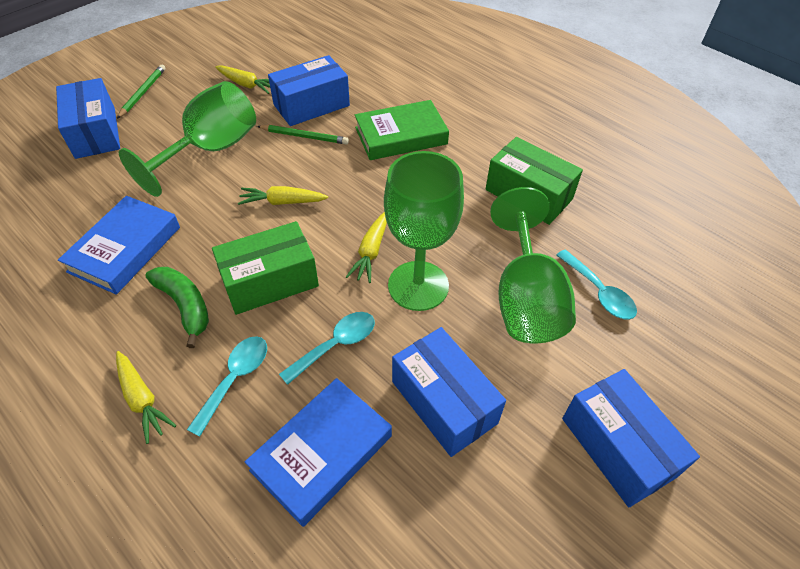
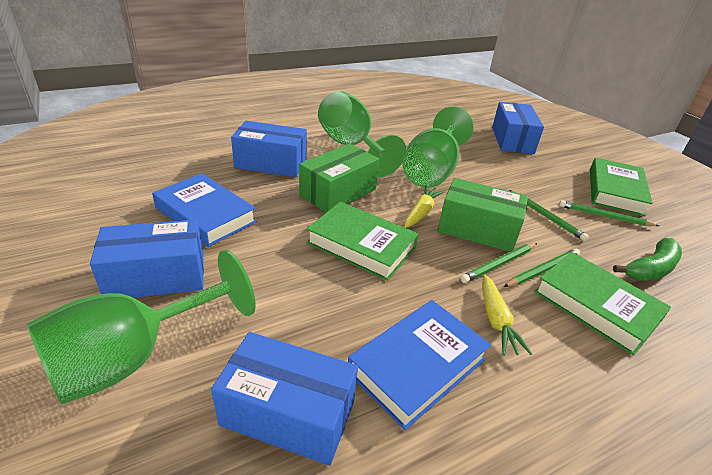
green book: 1 -> 3
green pencil: 2 -> 4
turquoise spoon: 3 -> 0
yellow carrot: 4 -> 2

